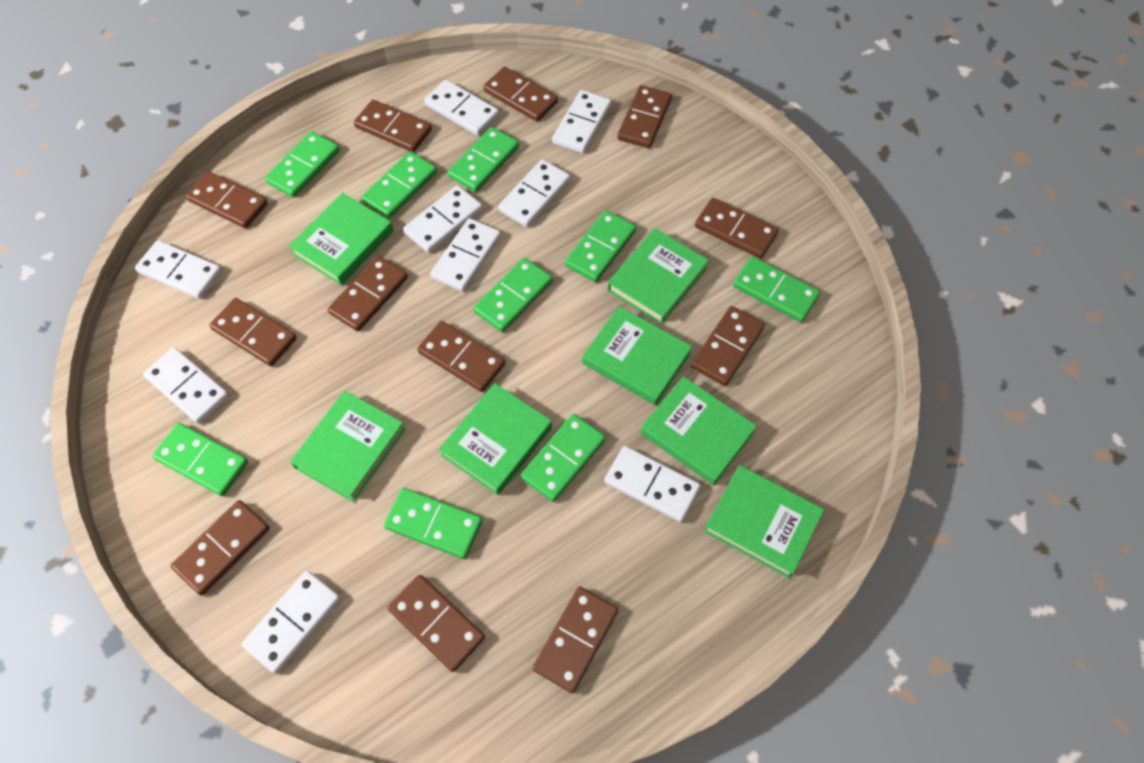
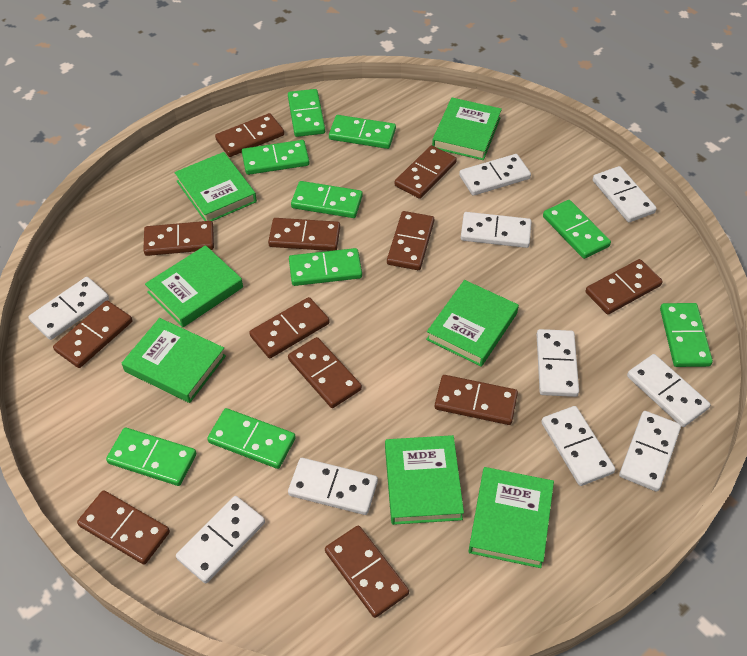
white domino: 9 -> 10

